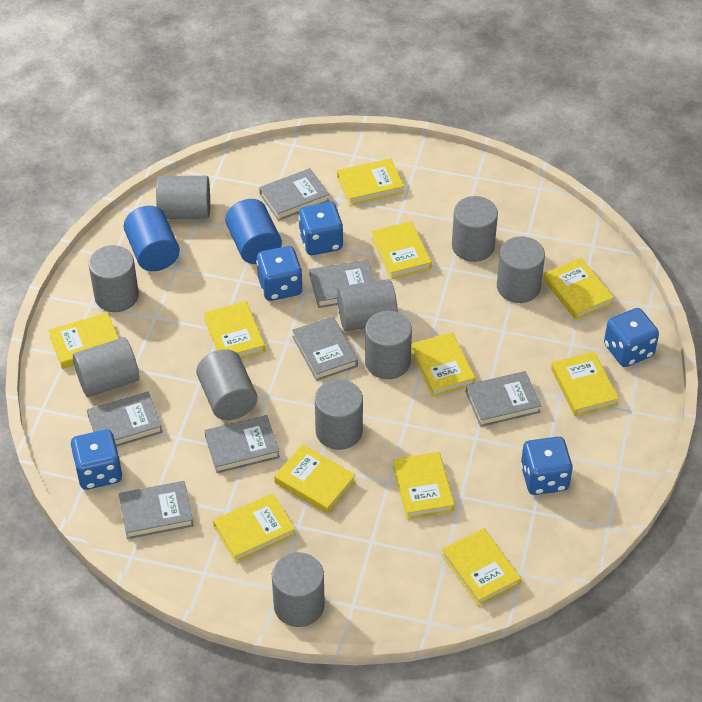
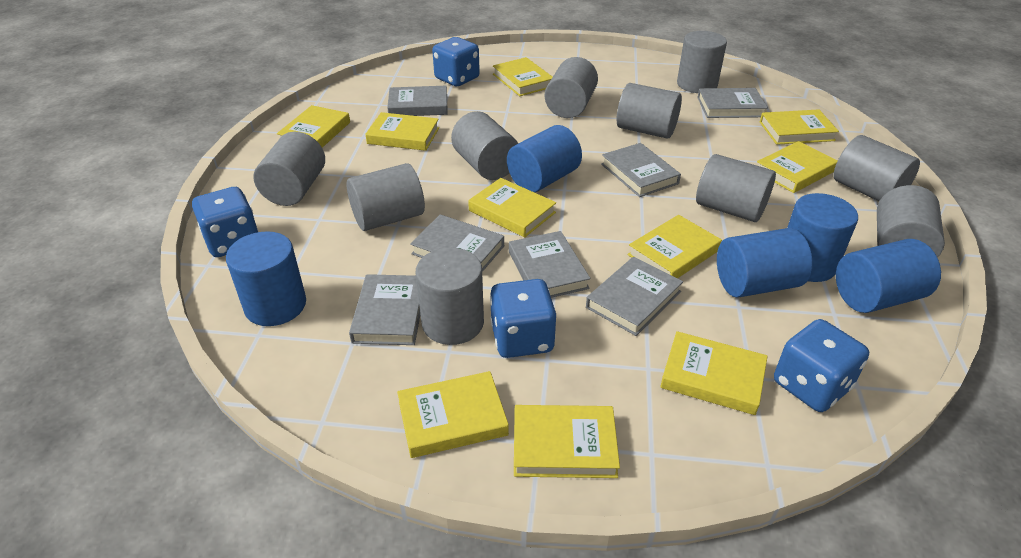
blue cylinder: 2 -> 5
blue dice: 5 -> 4
yellow book: 11 -> 10

